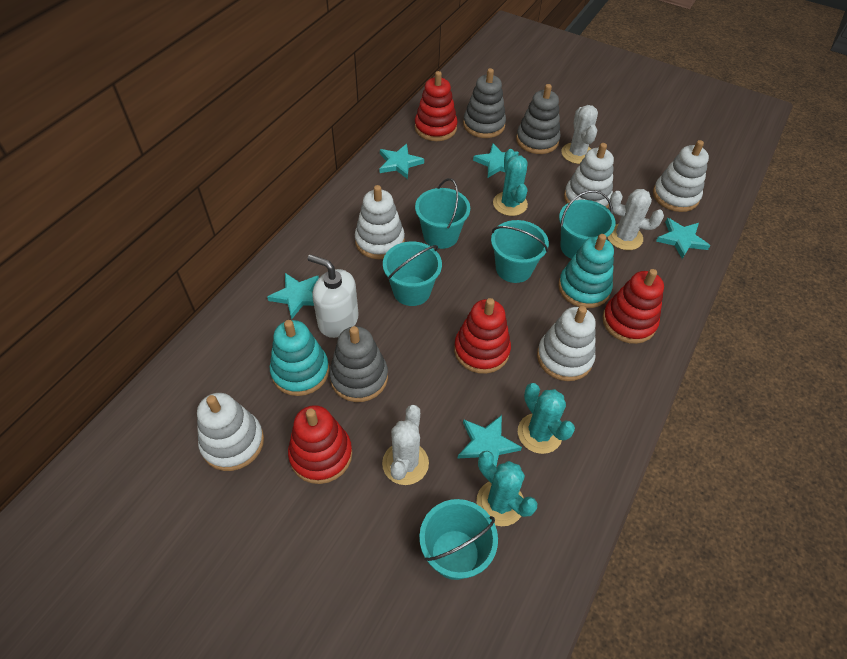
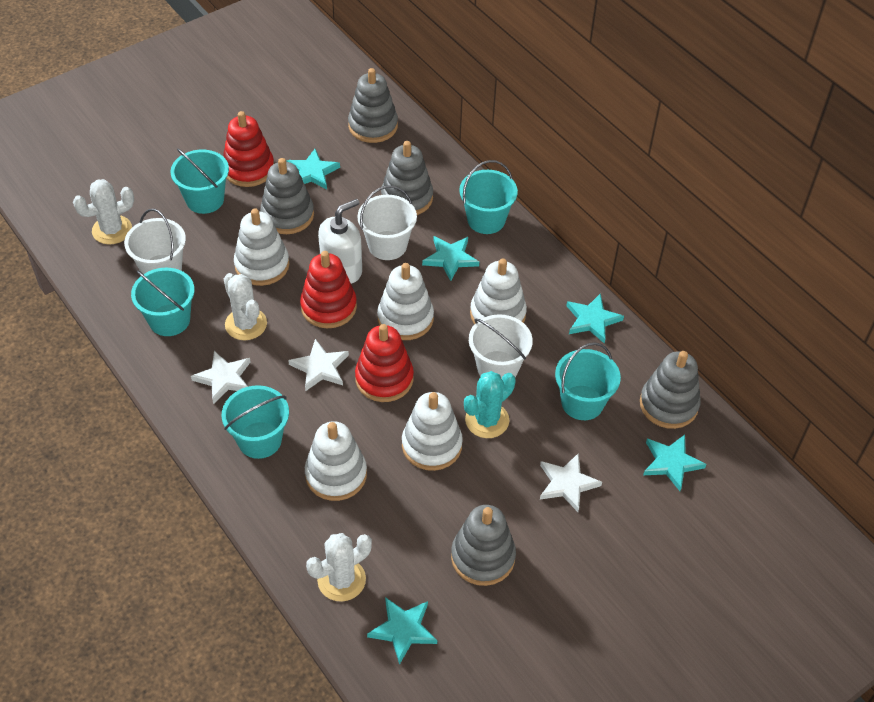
grey stacking toy: 3 -> 5
red stacking toy: 4 -> 3
turquoise cactus: 3 -> 1
turquoise stacking toy: 2 -> 0
white bucket: 0 -> 3
white star: 0 -> 3

